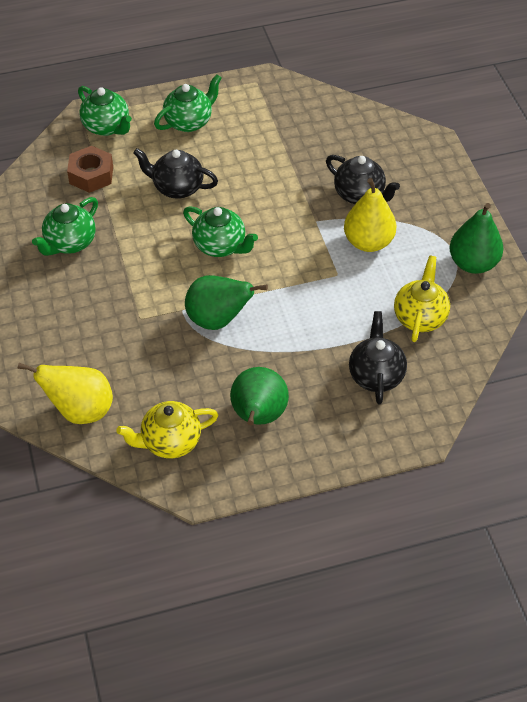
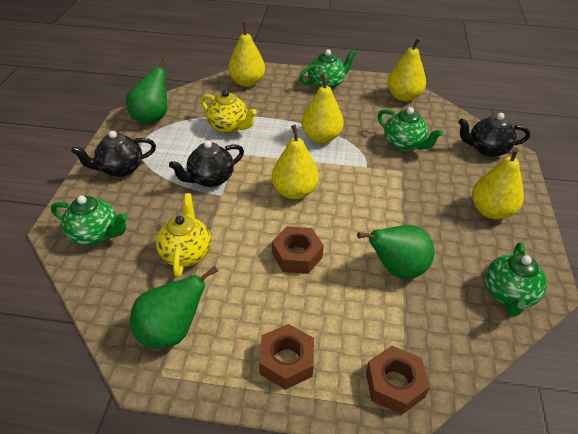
brown nut: 1 -> 3
yellow pear: 2 -> 5

